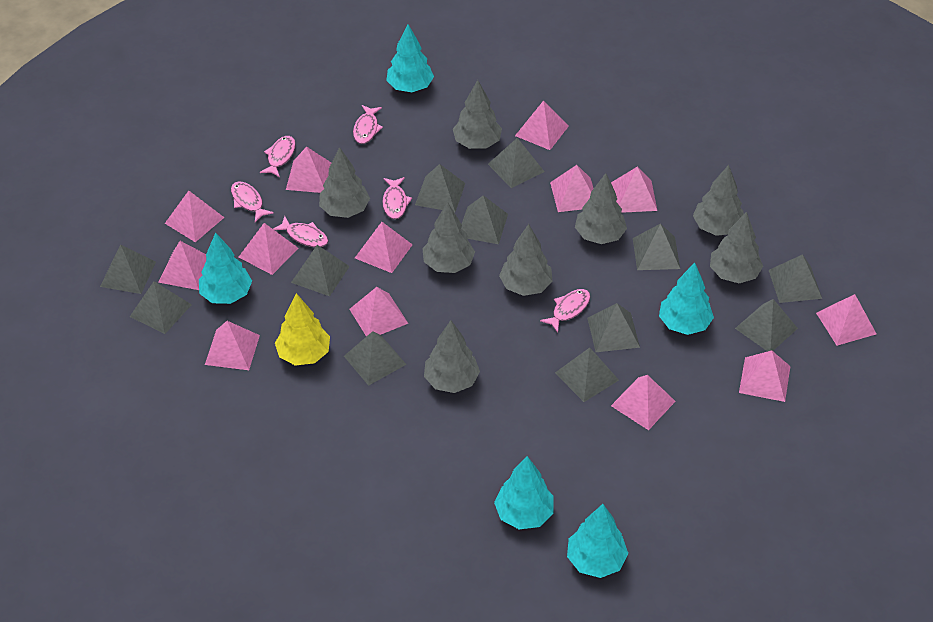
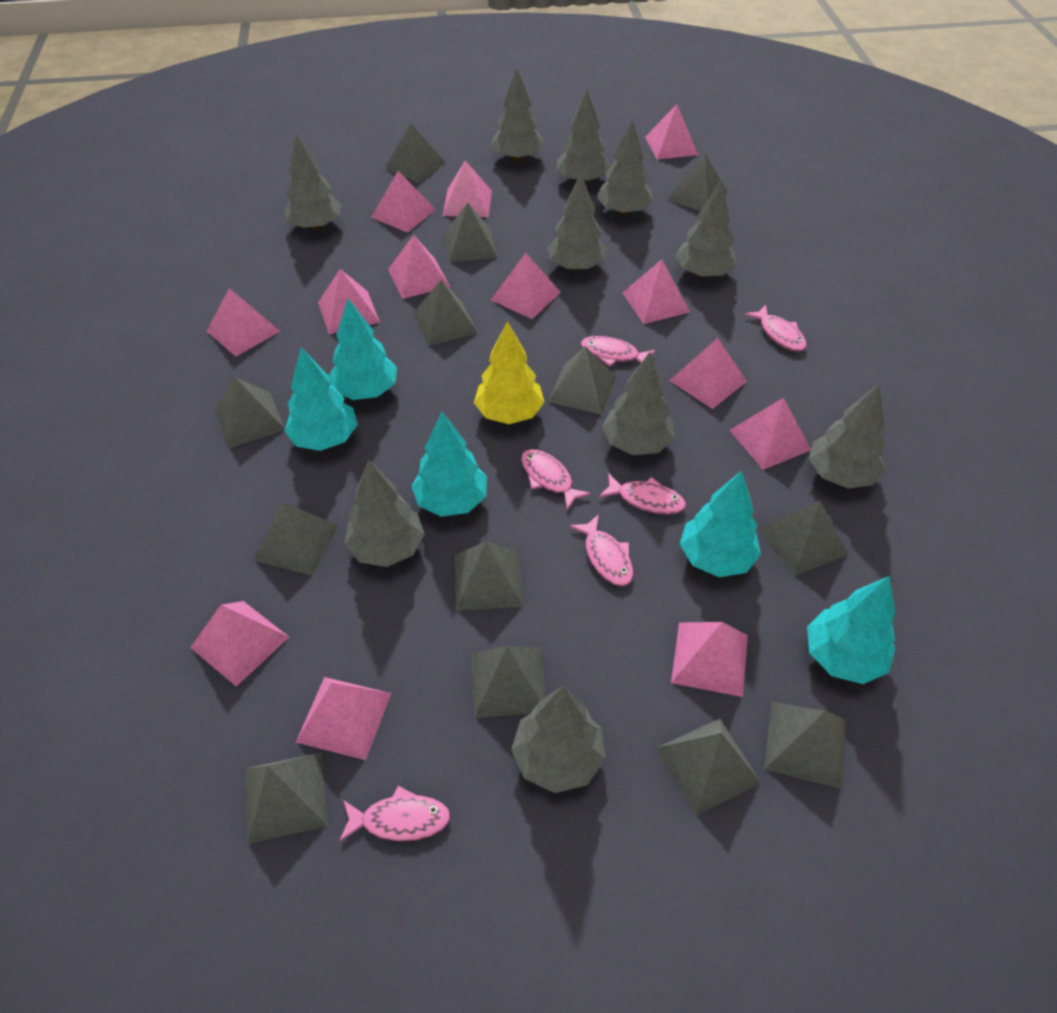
grey pyramid: 12 -> 13
grey tree: 8 -> 10

